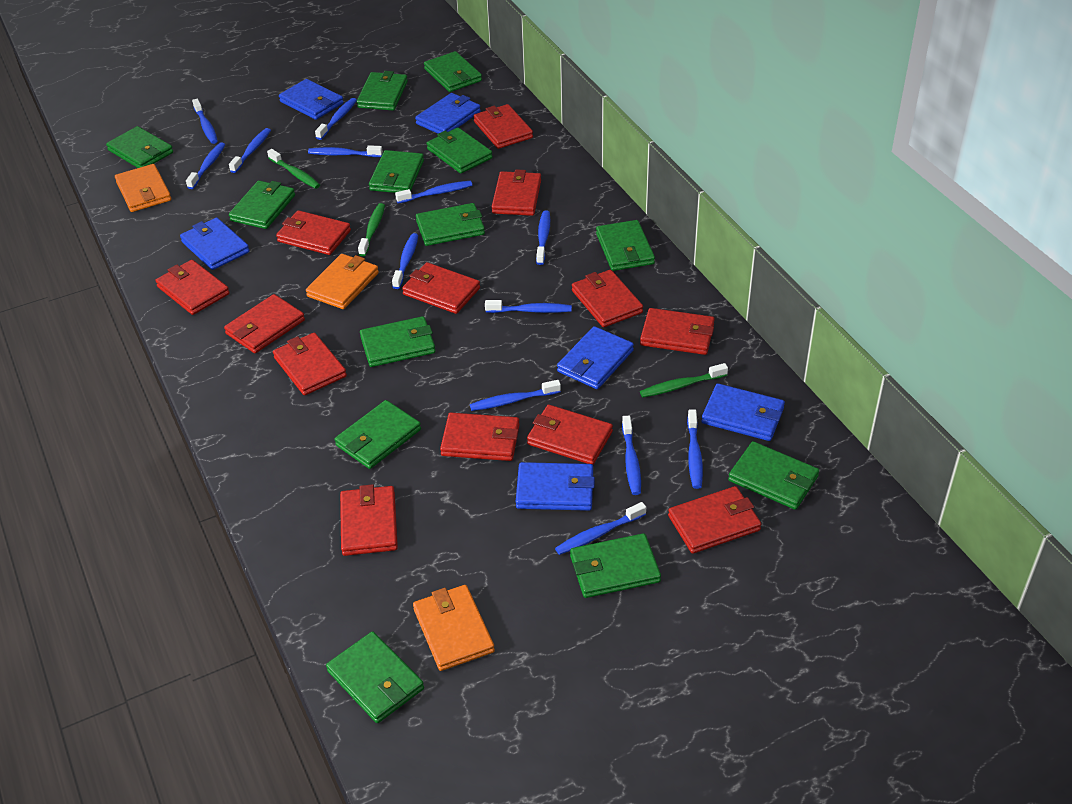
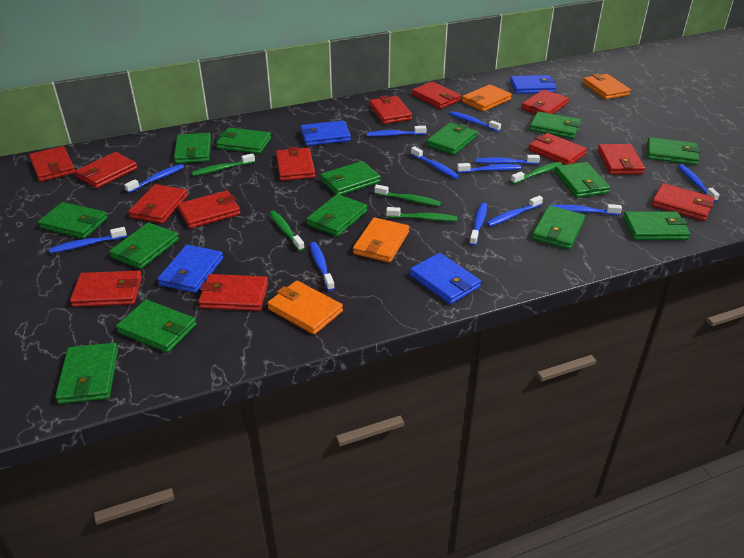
blue toothbrush: 13 -> 12
blue wallet: 6 -> 4
green toothbrush: 3 -> 5
green wallet: 13 -> 14
orange wallet: 3 -> 4

